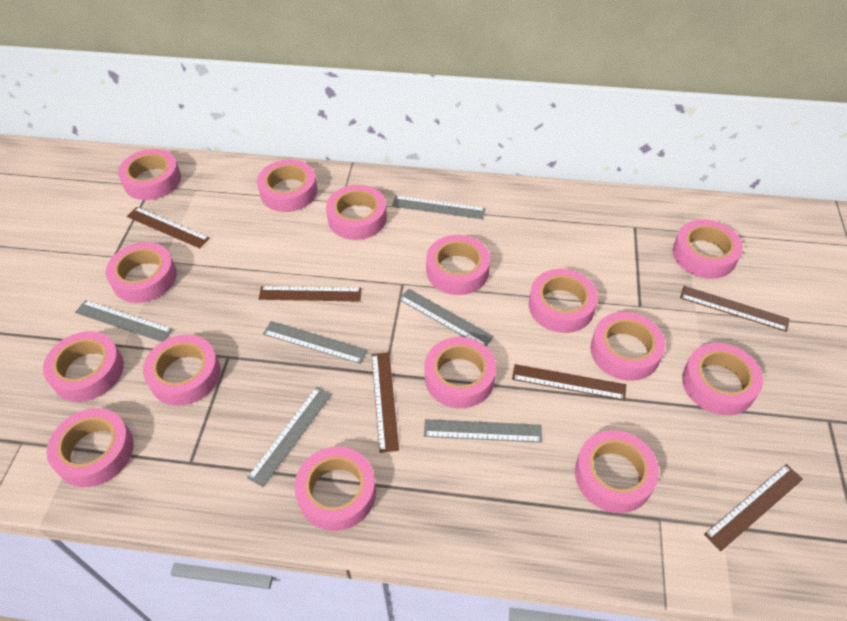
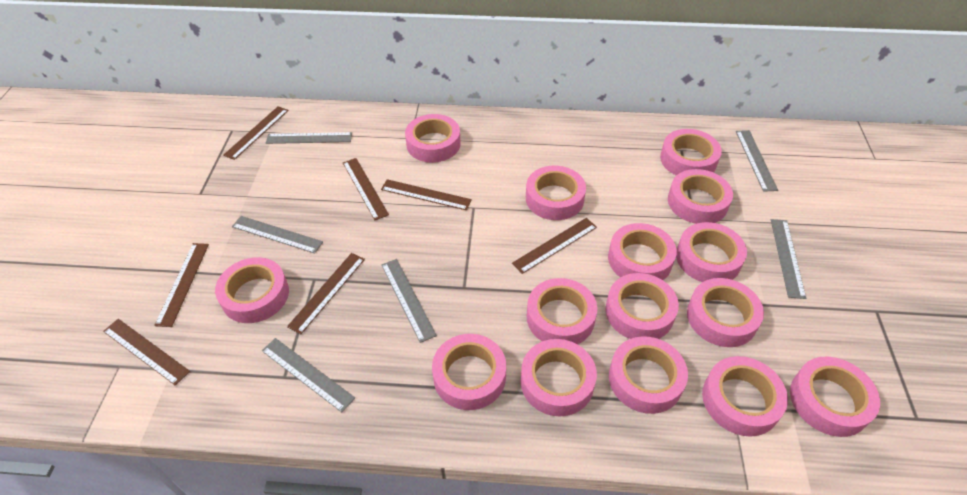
brown ruler: 6 -> 7

